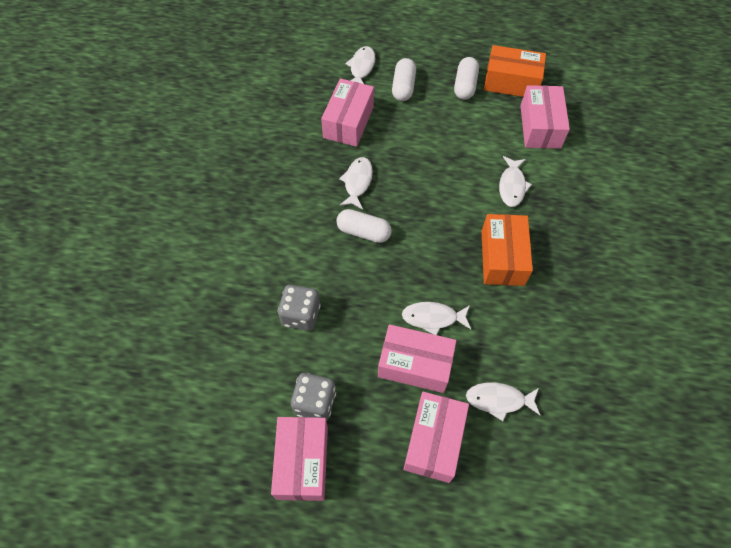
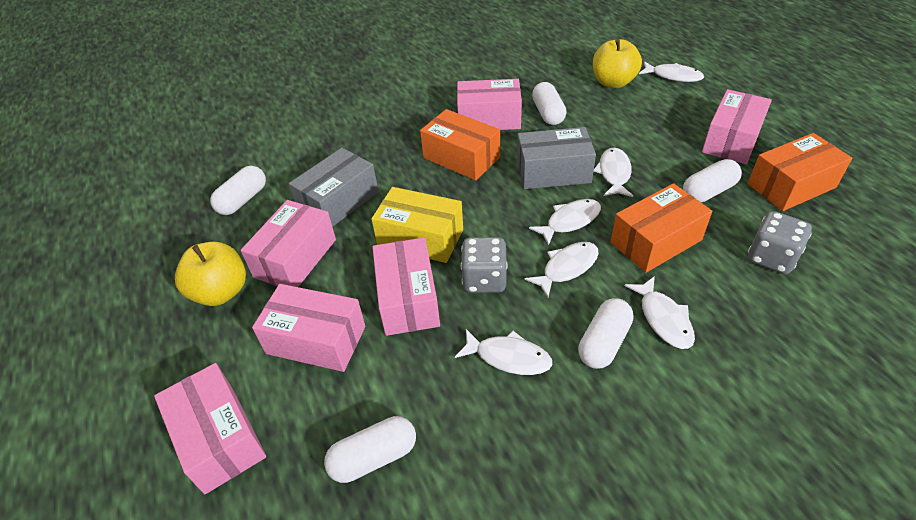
grey box: 0 -> 2
orange box: 2 -> 3
pink box: 5 -> 6
white capsule: 3 -> 5
white fish: 5 -> 6
yellow apple: 0 -> 2
yellow box: 0 -> 1

